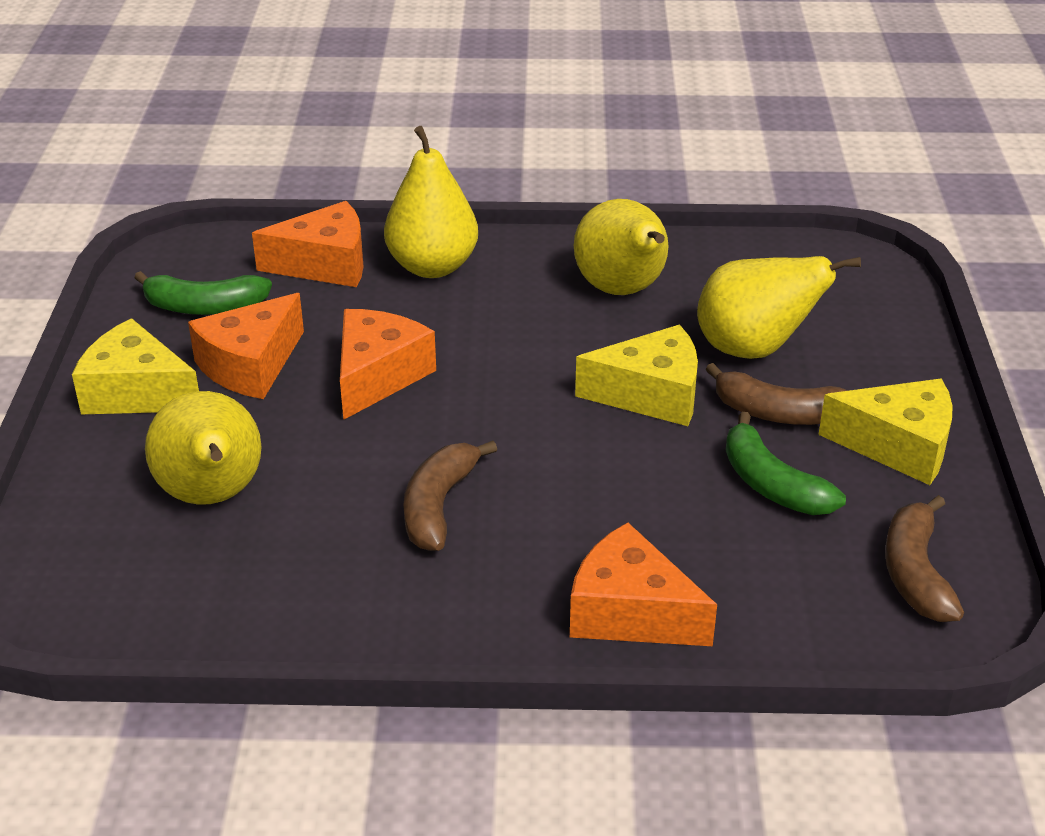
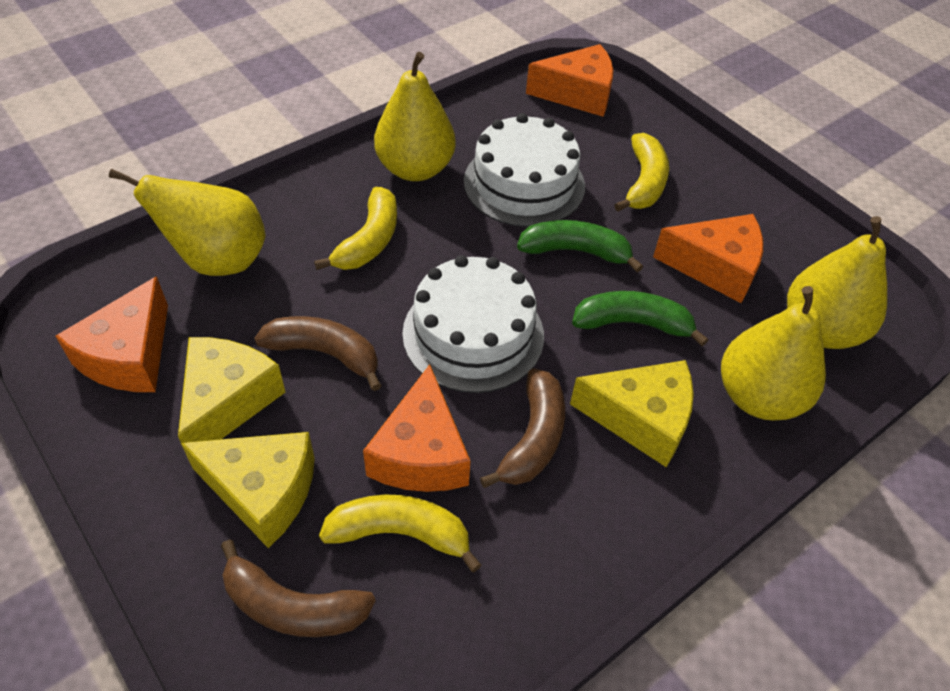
white cake: 0 -> 2
yellow banana: 0 -> 3

